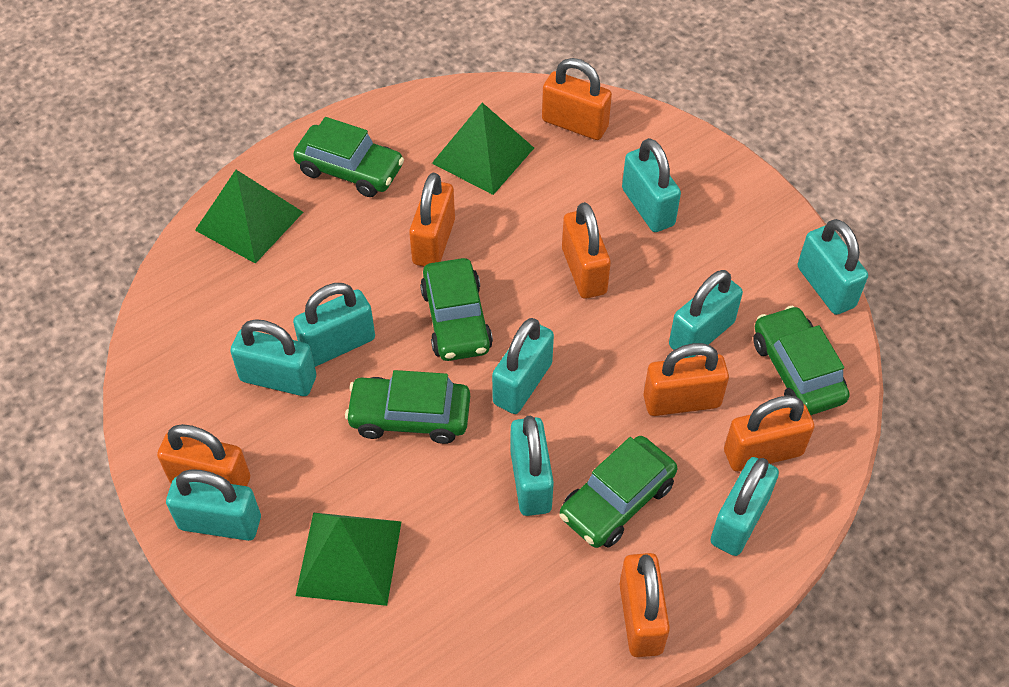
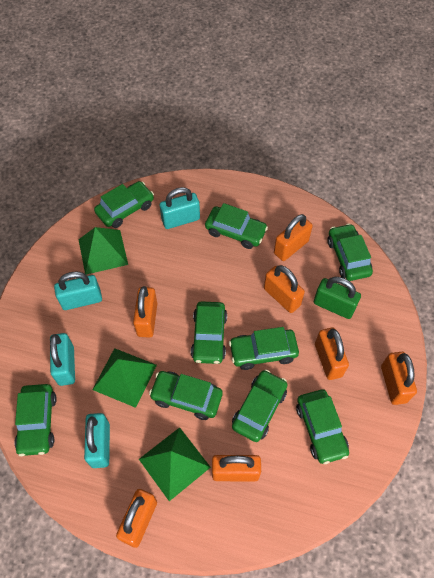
green car: 5 -> 9
green padlock: 0 -> 1
turquoise padlock: 9 -> 4

